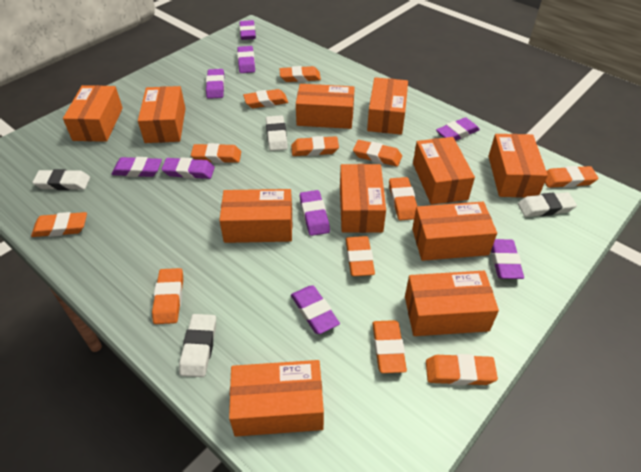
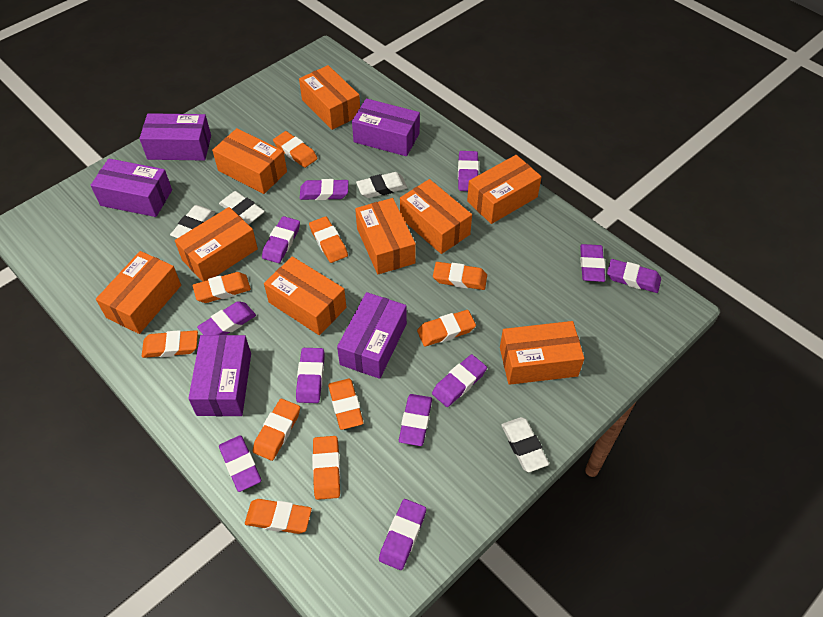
orange box: 11 -> 9
orange eraser: 12 -> 10
purple box: 0 -> 5
purple eraser: 9 -> 11

